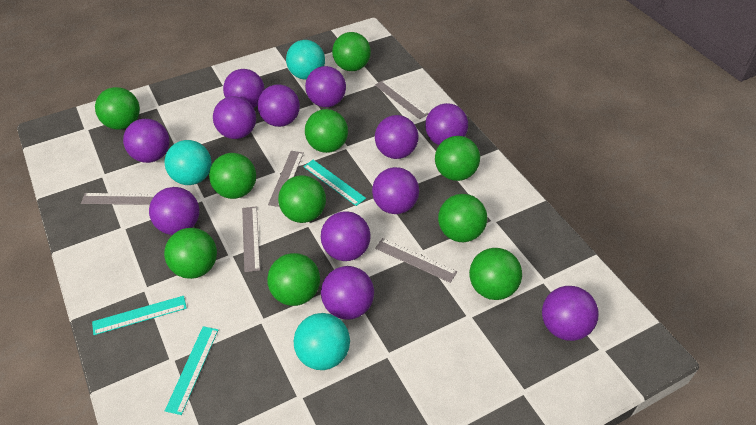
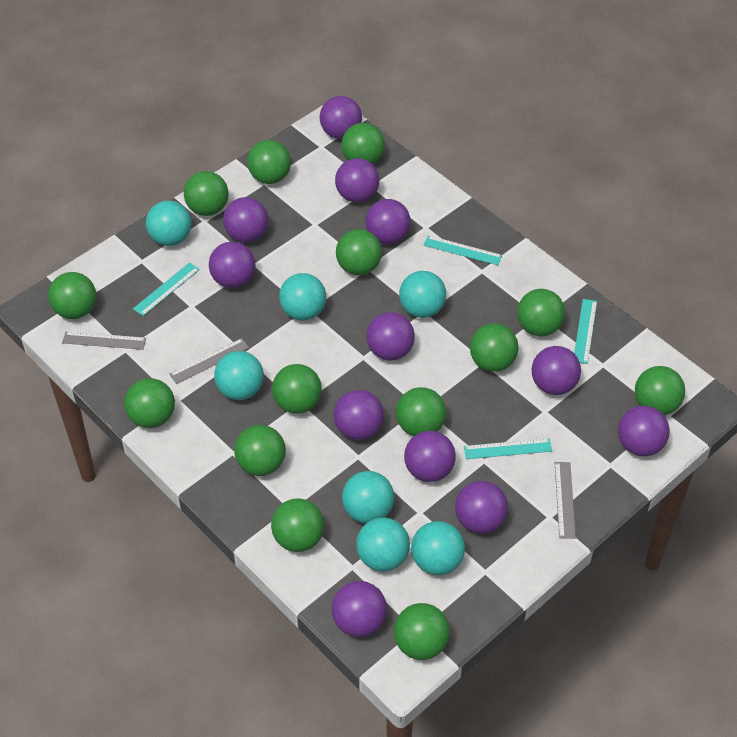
green ball: 10 -> 14
grey ruler: 5 -> 3
turquoise ball: 3 -> 7
turquoise ruler: 3 -> 4

